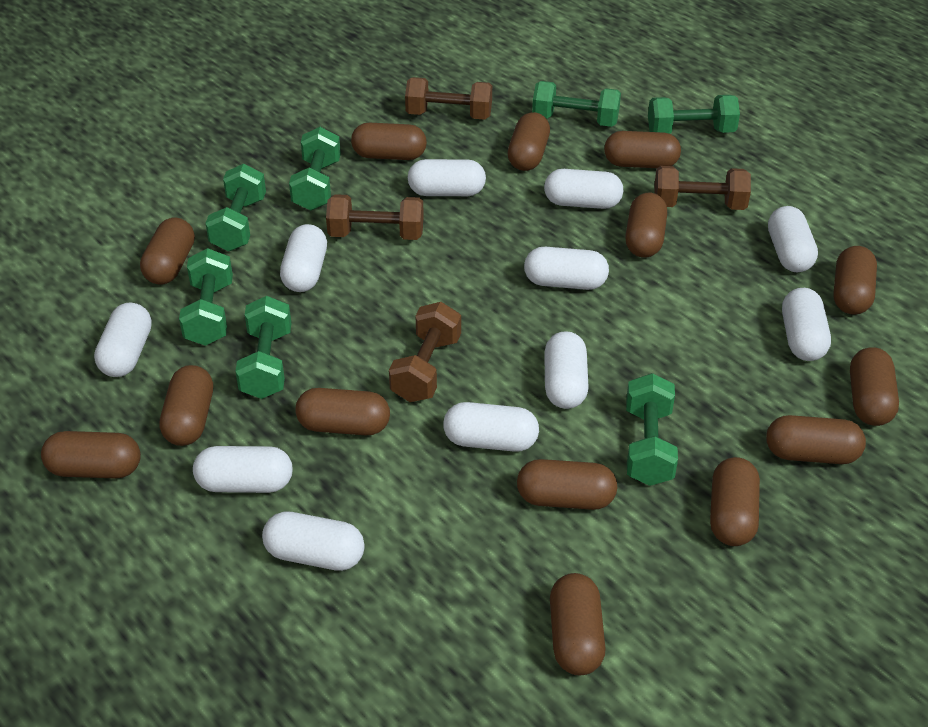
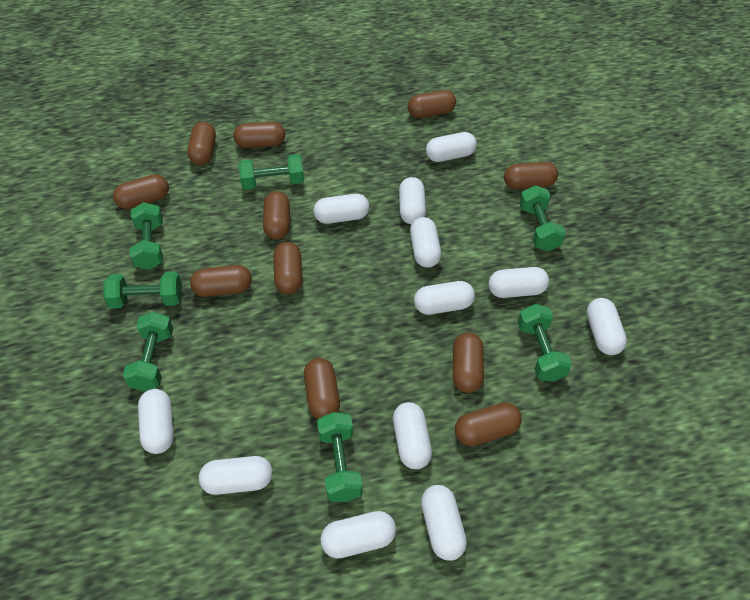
brown capsule: 14 -> 11
brown dumbbell: 4 -> 0
white capsule: 11 -> 12

